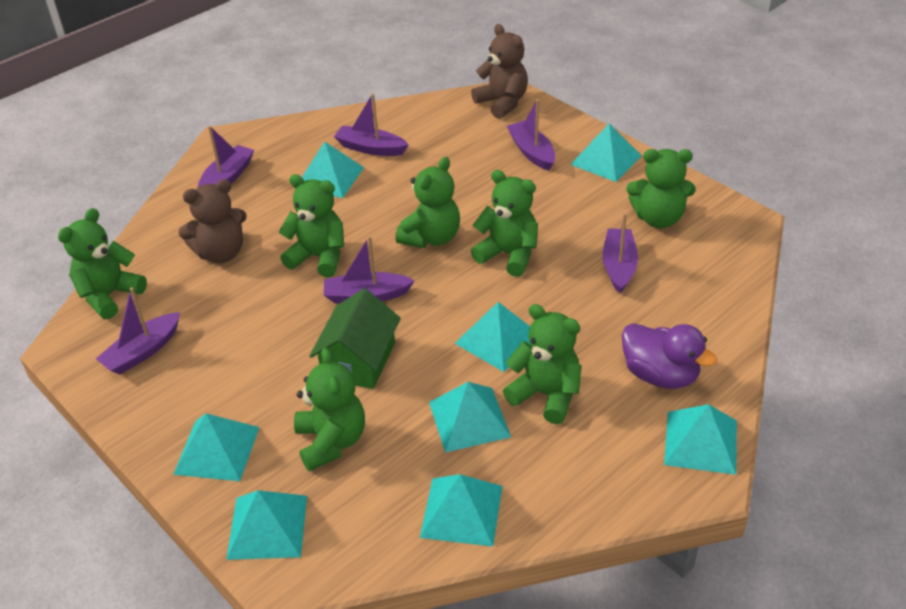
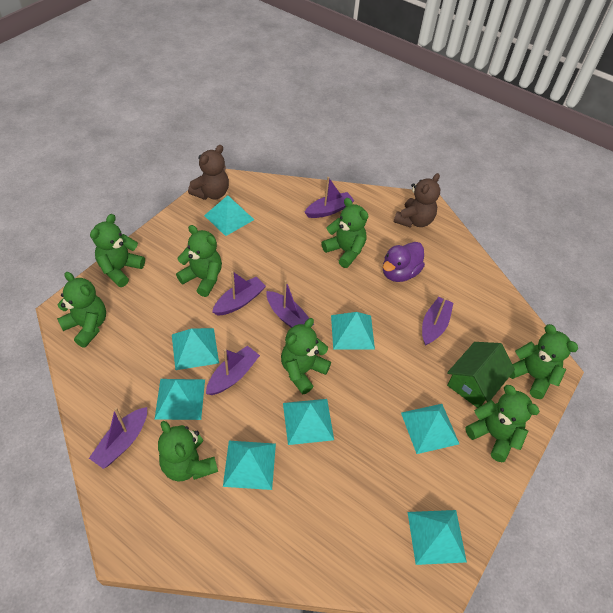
green teddy bear: 7 -> 8

